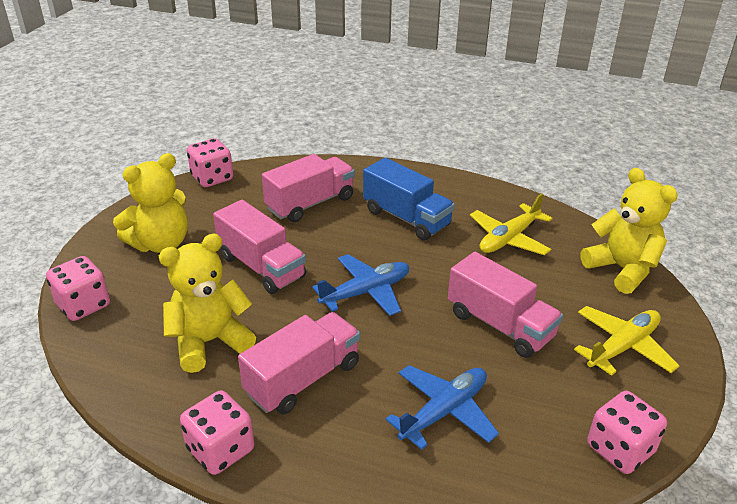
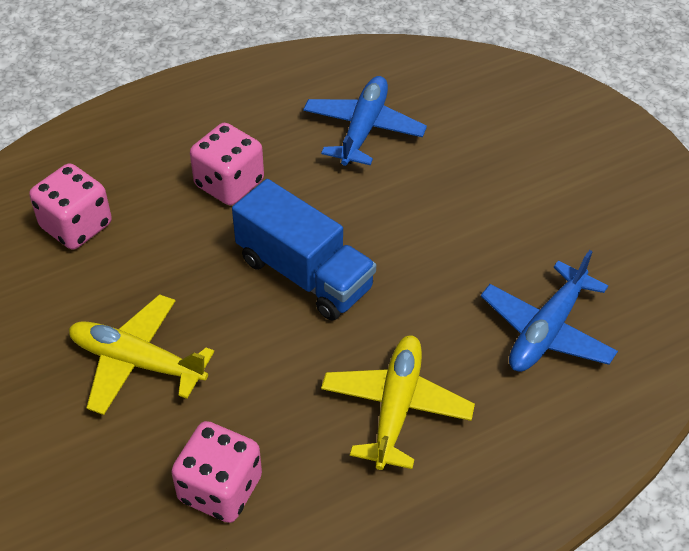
pink dice: 4 -> 3
pink truck: 4 -> 0
yellow teddy bear: 3 -> 0

